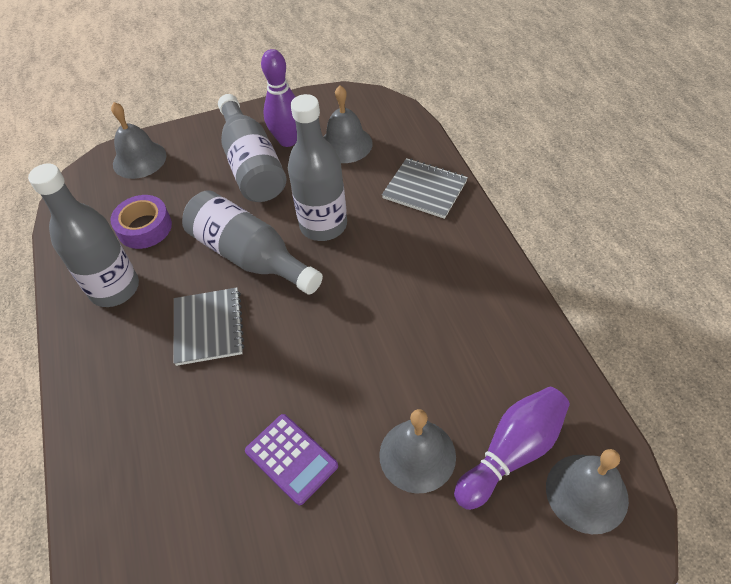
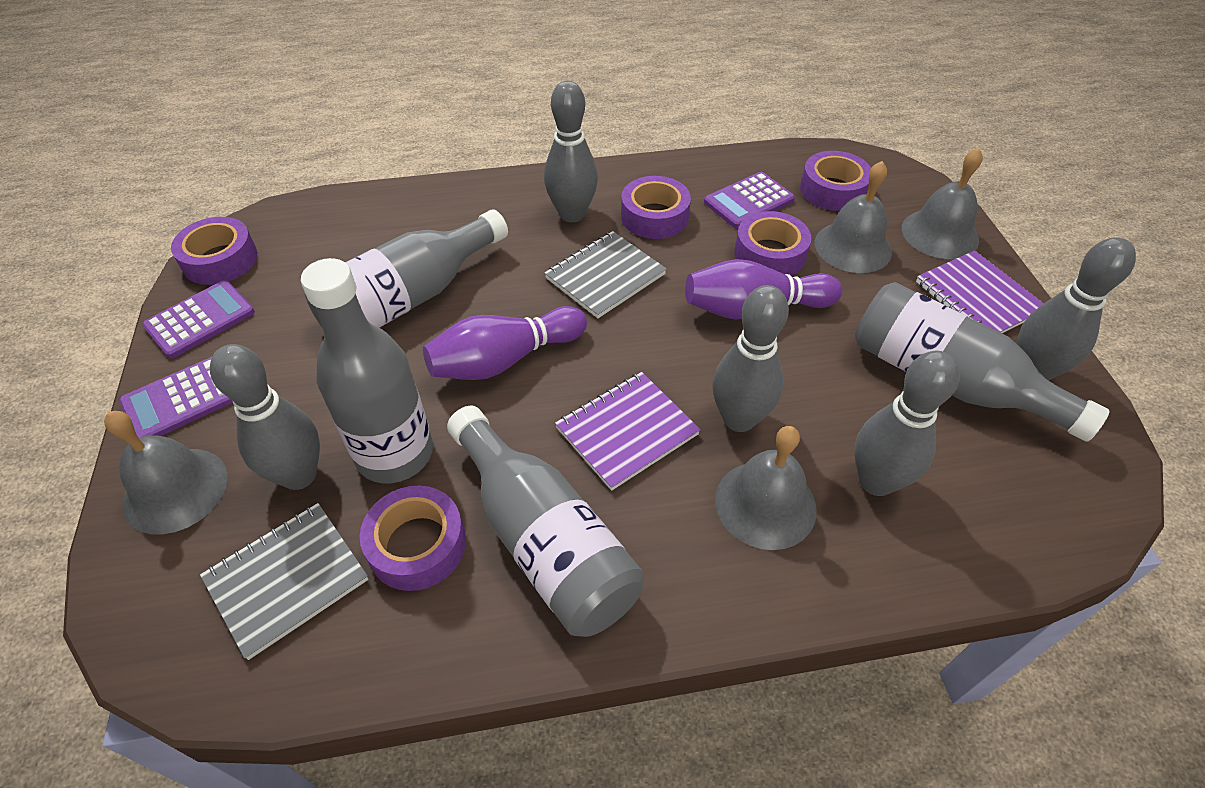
grey bowling pin: 0 -> 5
purple calculator: 1 -> 3
purple notebook: 0 -> 2
purple tape: 1 -> 5

